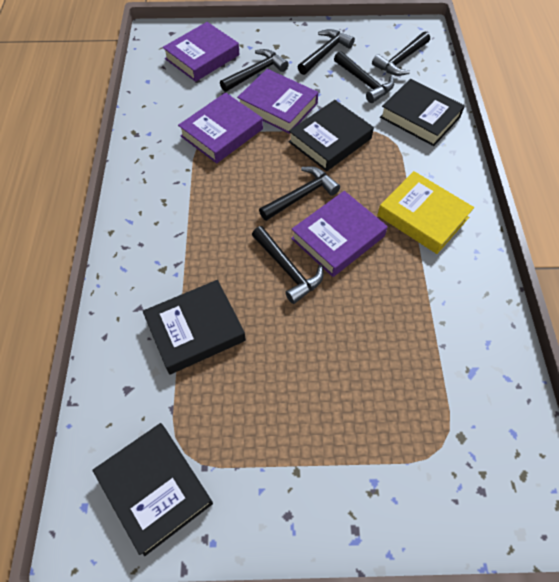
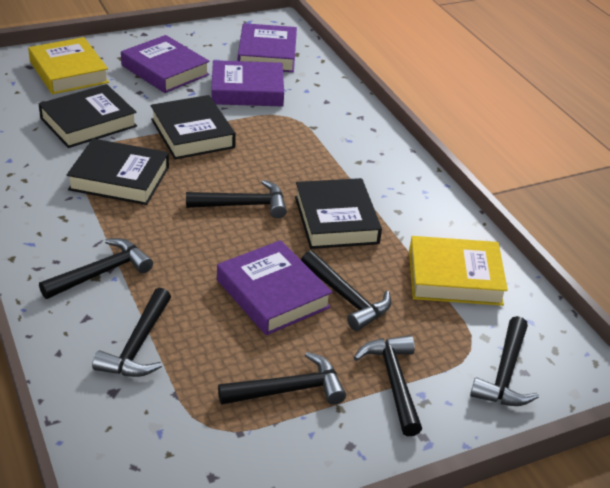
black hammer: 6 -> 7
yellow book: 1 -> 2

